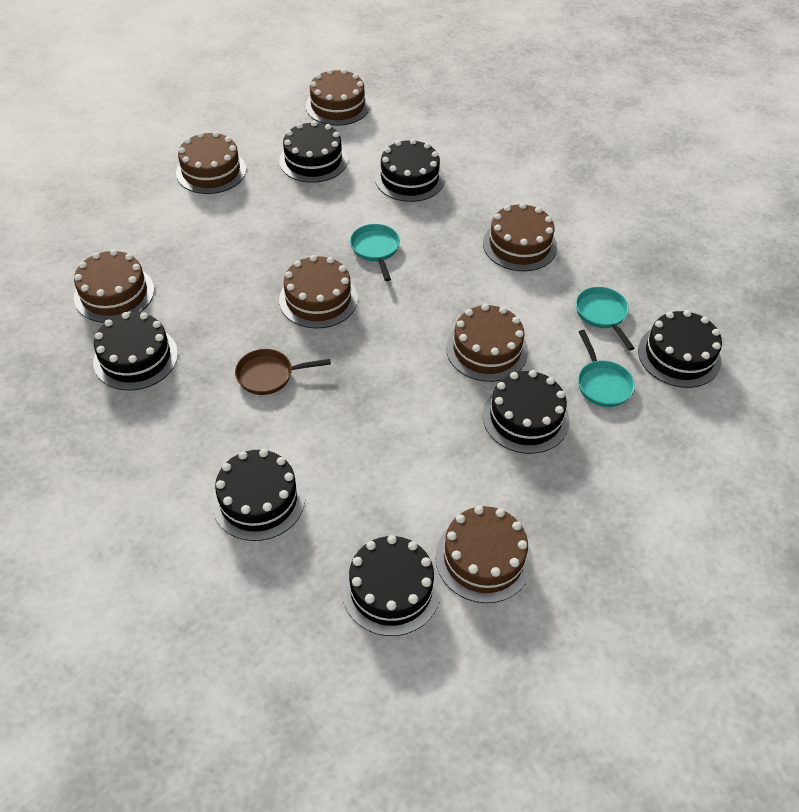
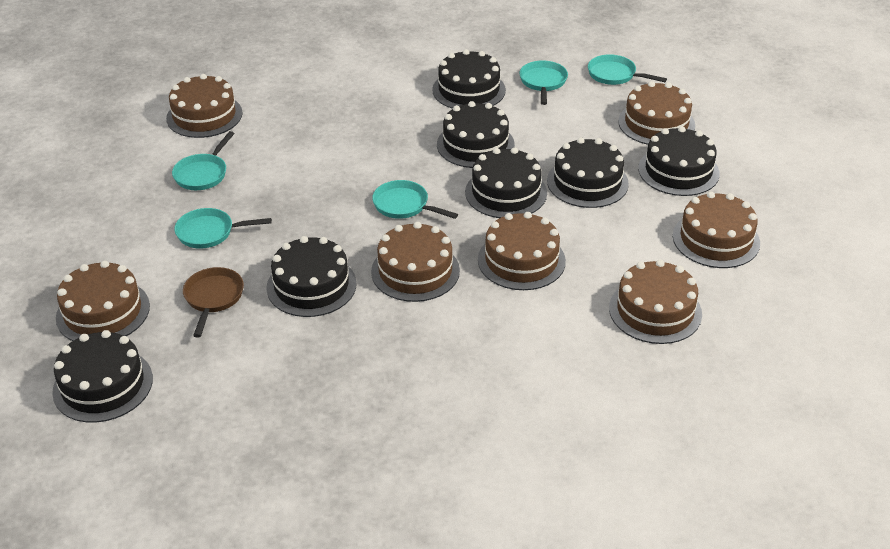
turquoise pan: 3 -> 5

